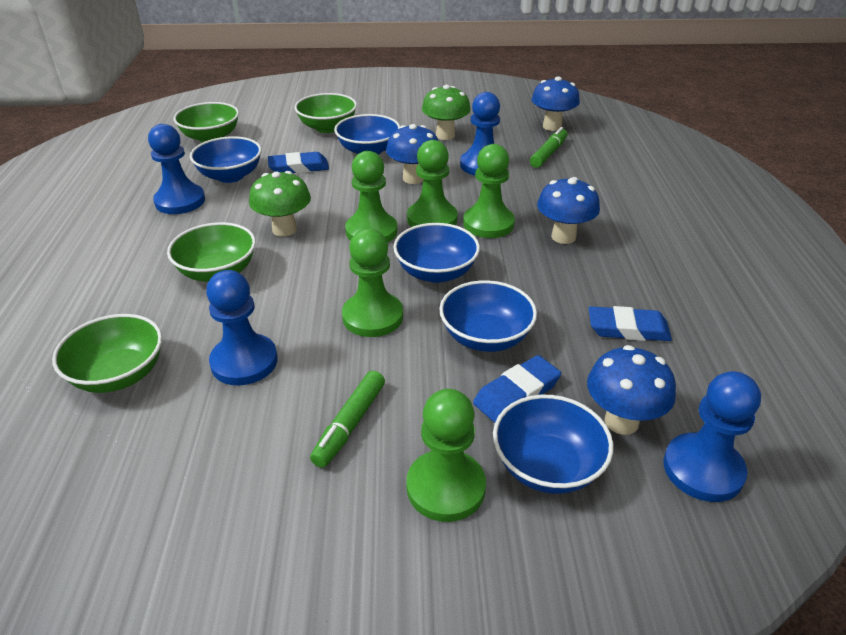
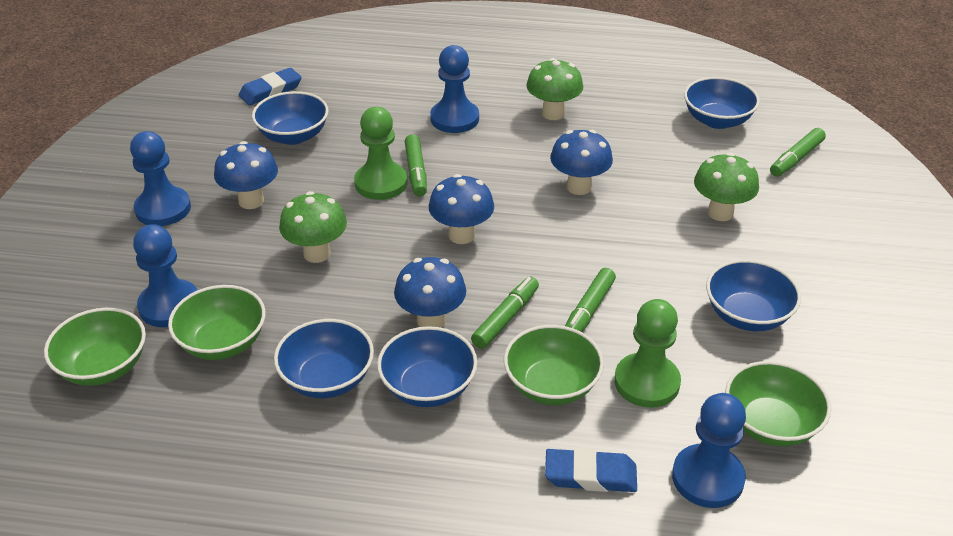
blue eraser: 3 -> 2
green marker: 2 -> 4
green mushroom: 2 -> 3
green pawn: 5 -> 2

